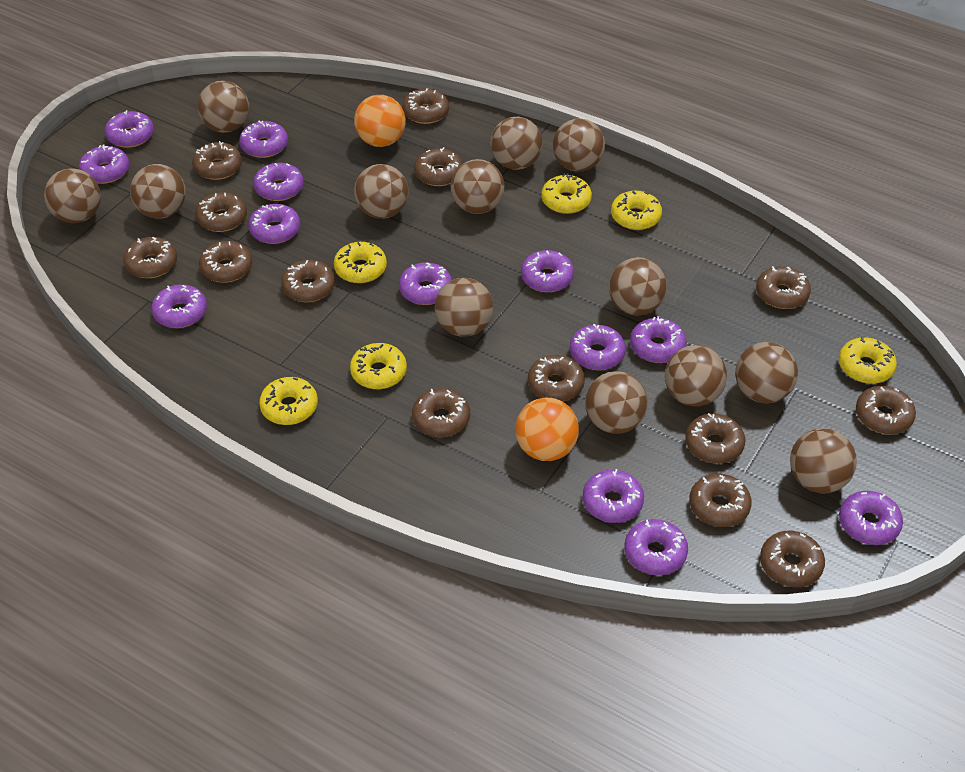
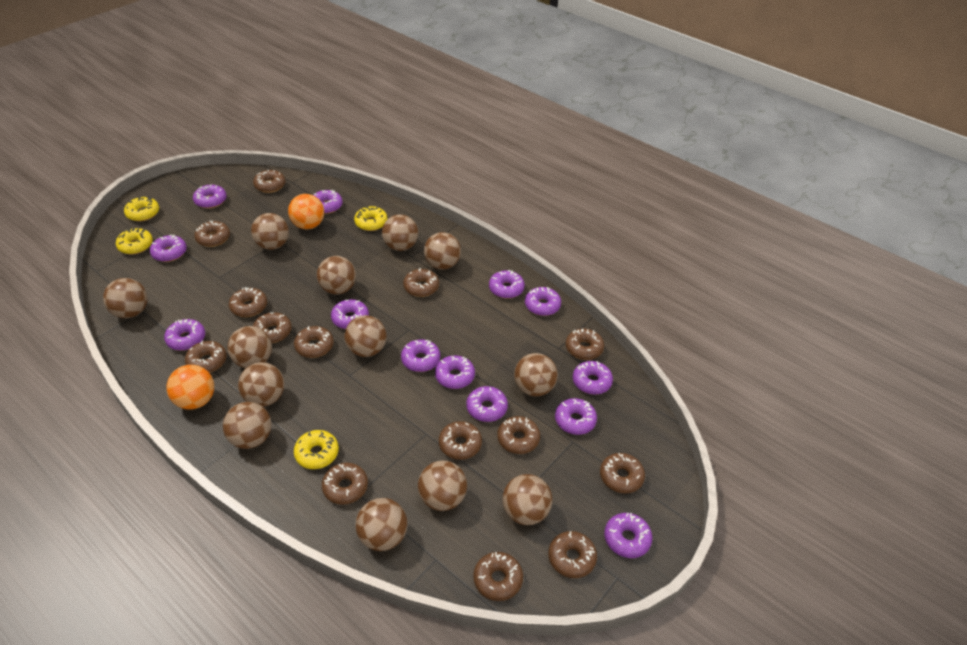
yellow donut: 6 -> 4

